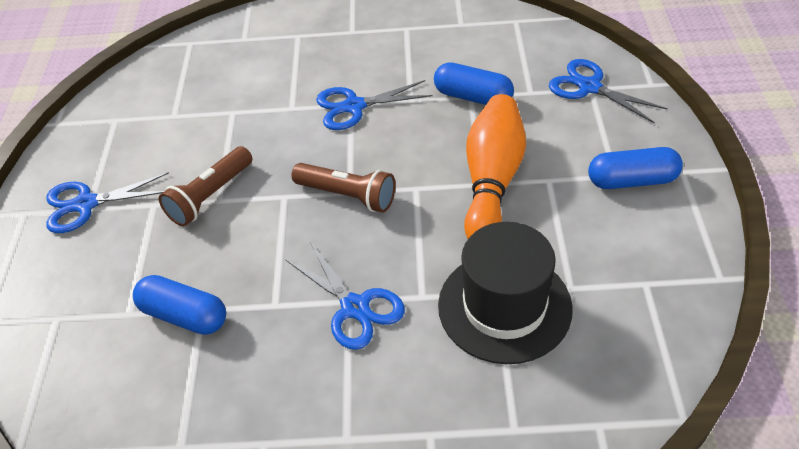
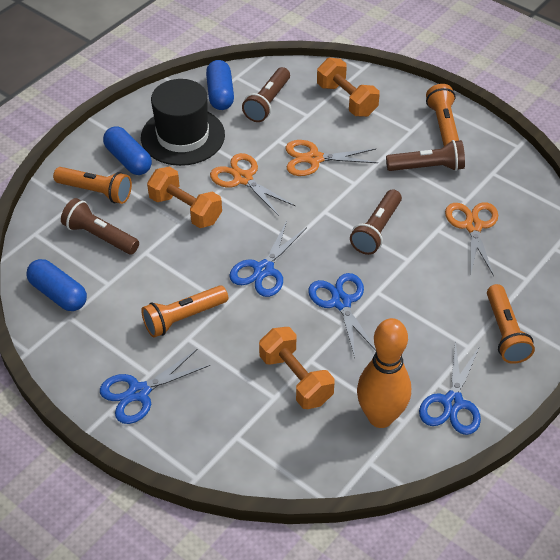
brown flashlight: 2 -> 4
orange dumbbell: 0 -> 3
orange flashlight: 0 -> 4
orange scissors: 0 -> 3

